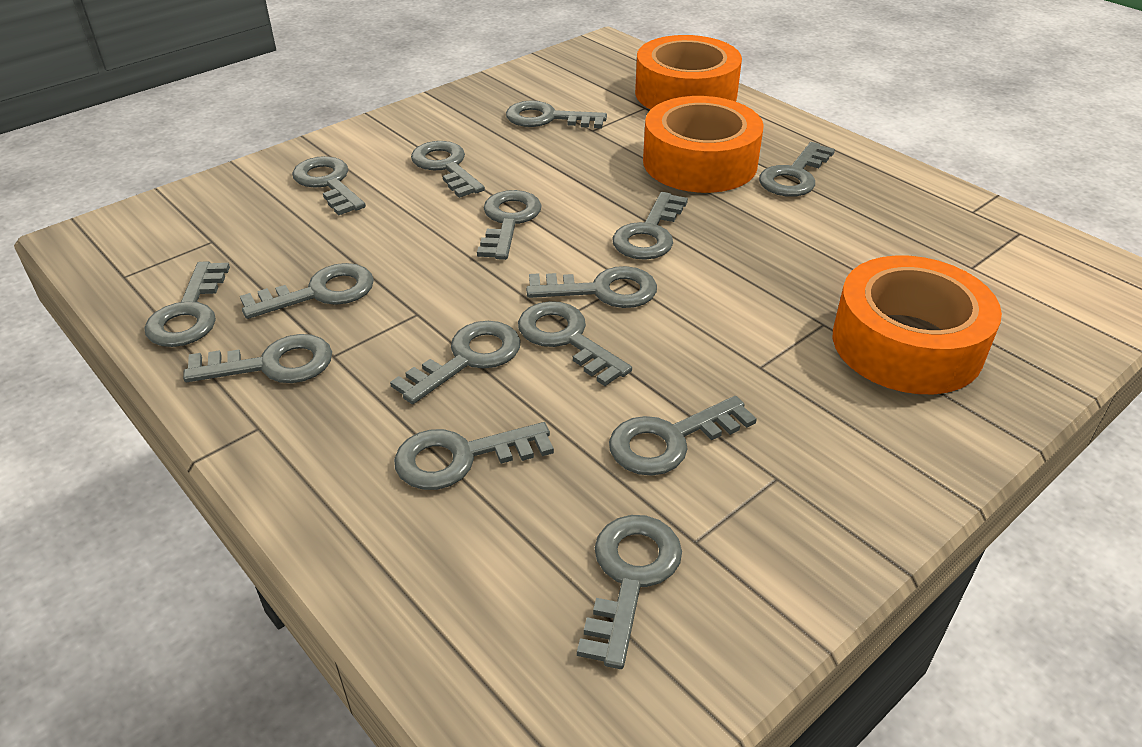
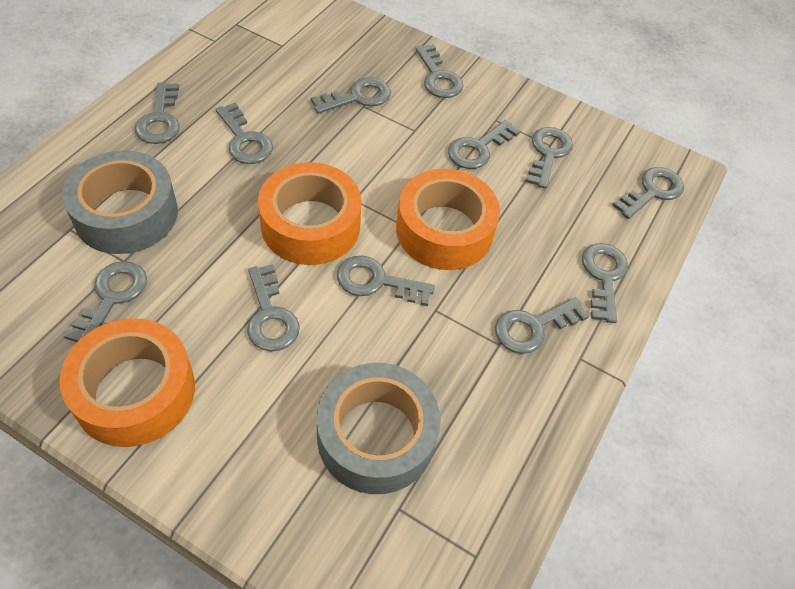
grey key: 15 -> 12
grey tape: 0 -> 2

